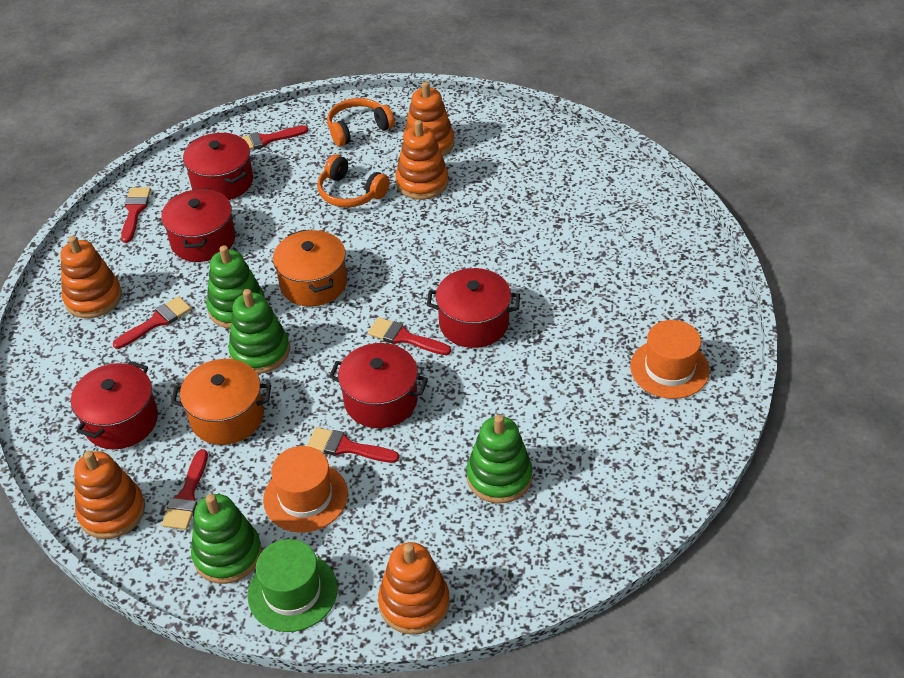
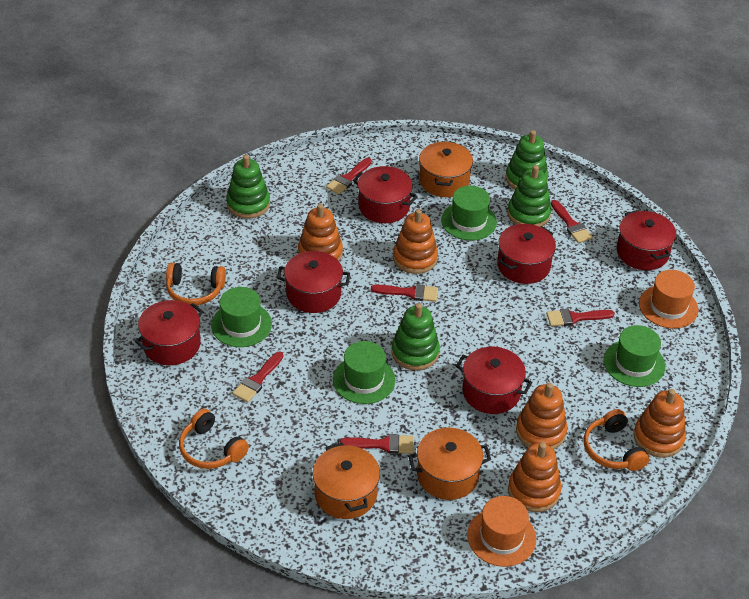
green hat: 1 -> 4
orange headphones: 2 -> 3
orange pot: 2 -> 3
red pot: 5 -> 6

